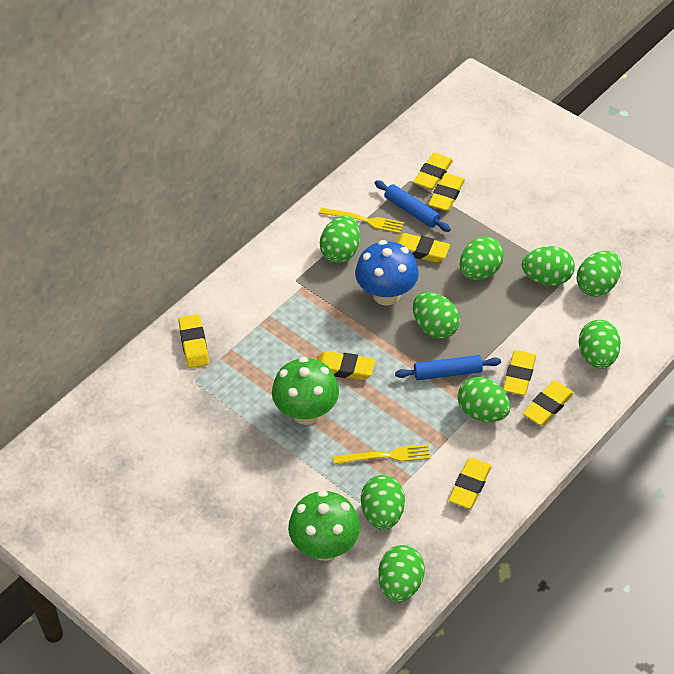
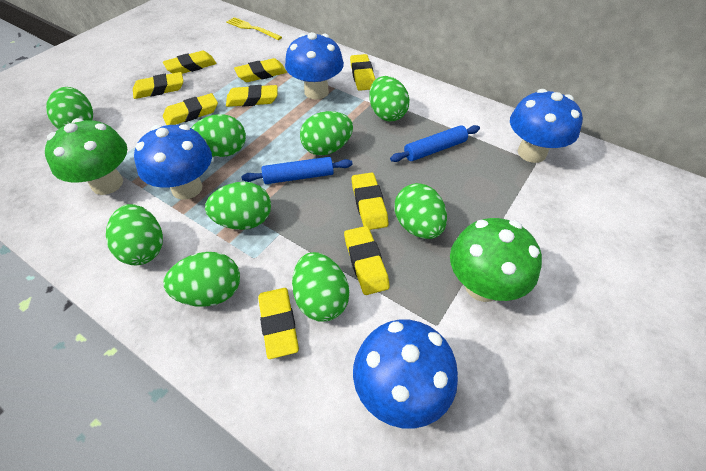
blue mushroom: 1 -> 4
yellow eraser: 8 -> 9
yellow fork: 2 -> 1

